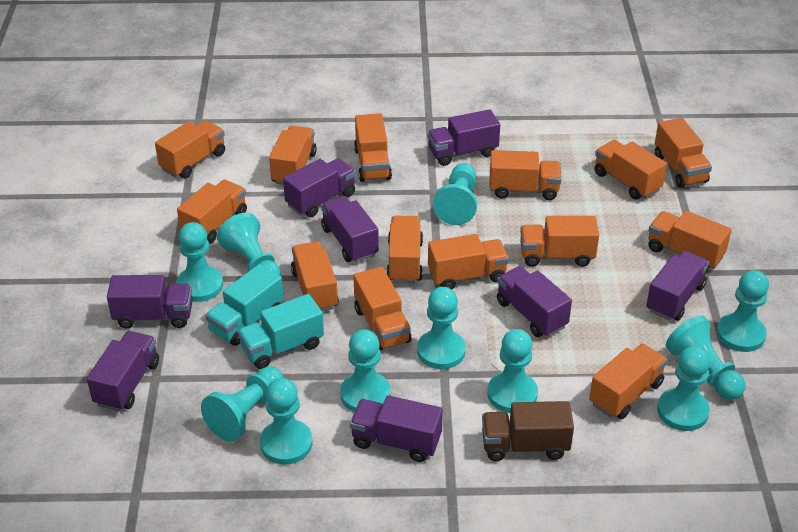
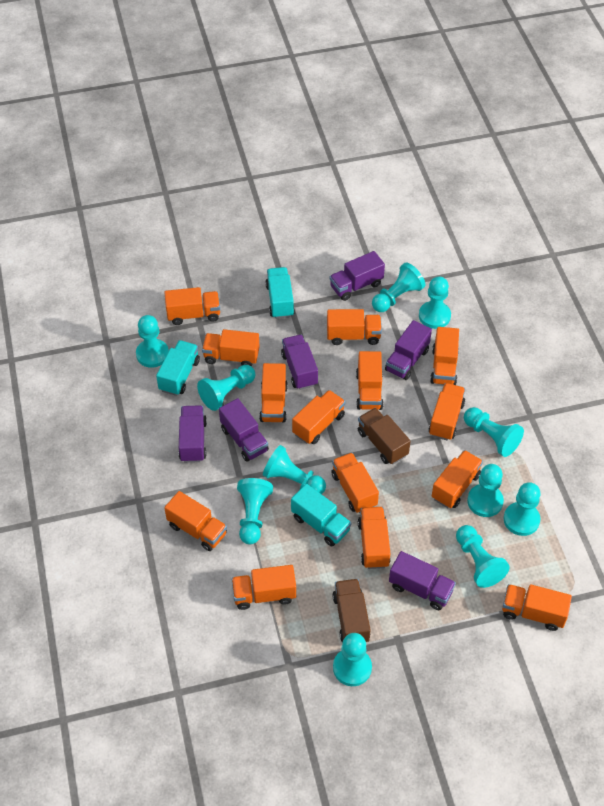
brown truck: 1 -> 2
purple truck: 8 -> 6
turquoise truck: 2 -> 3

